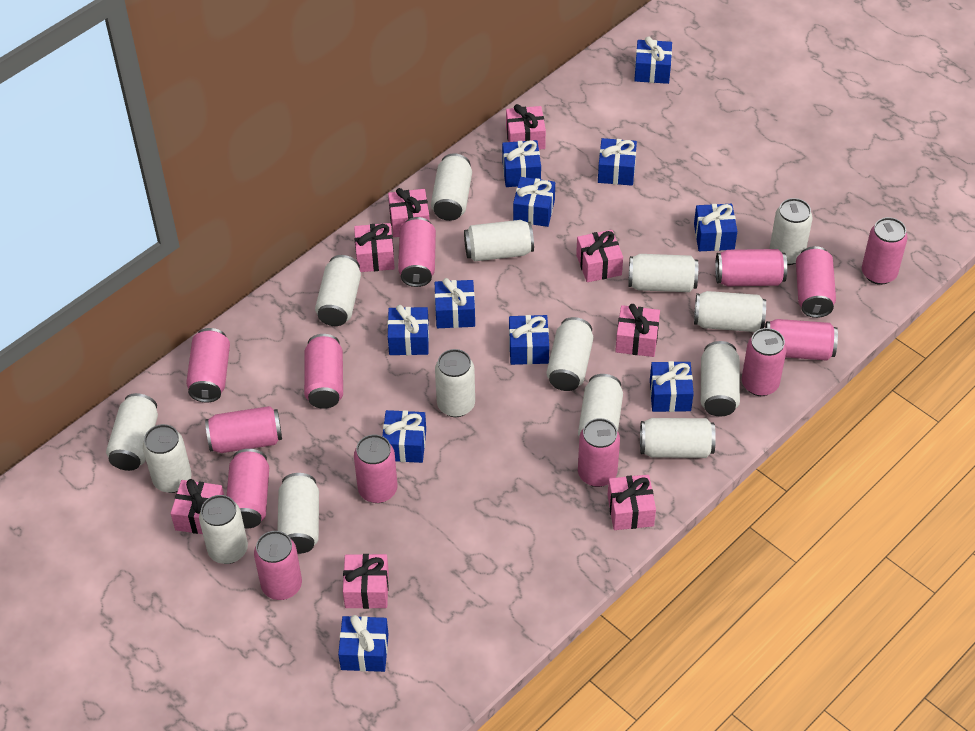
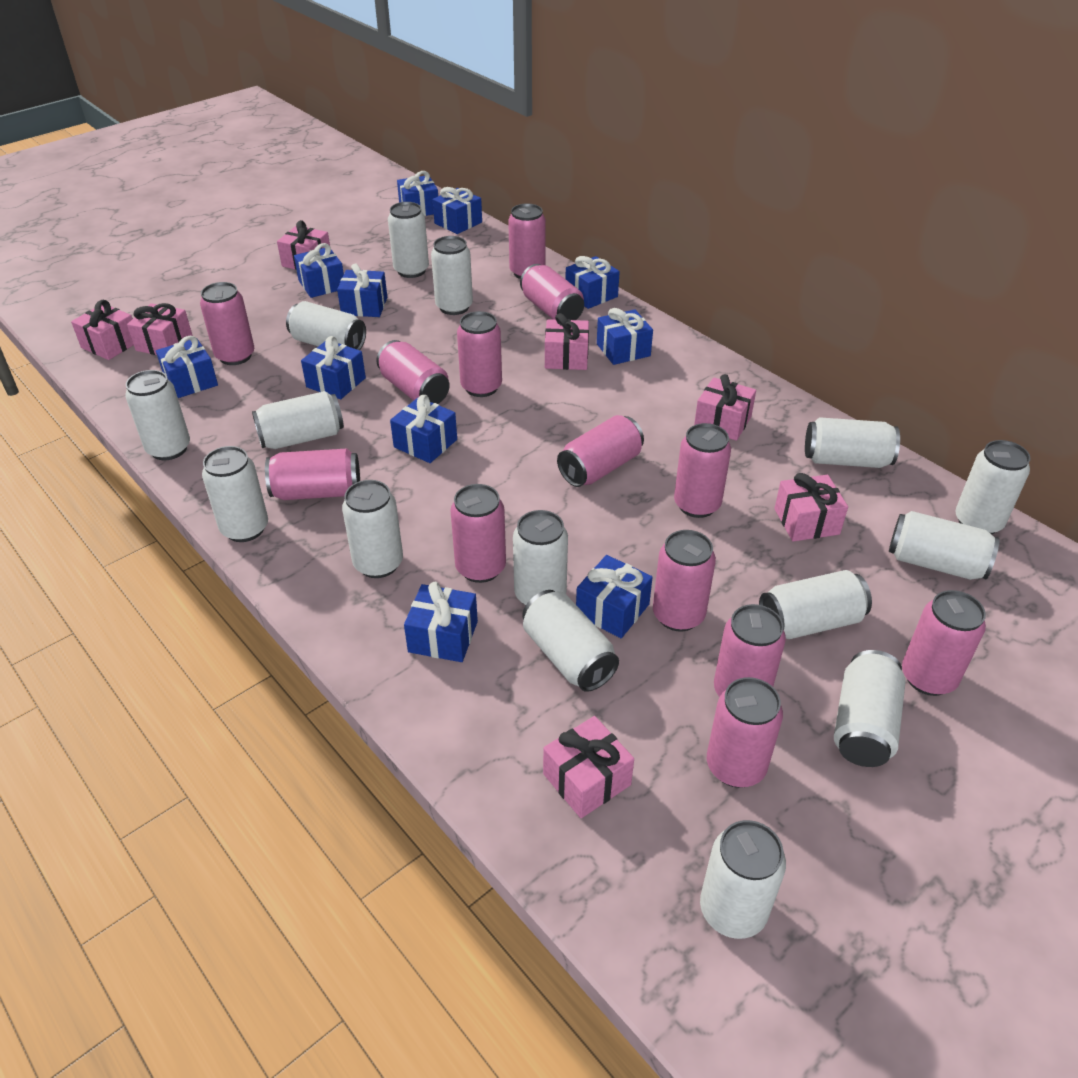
pink gift: 8 -> 7

